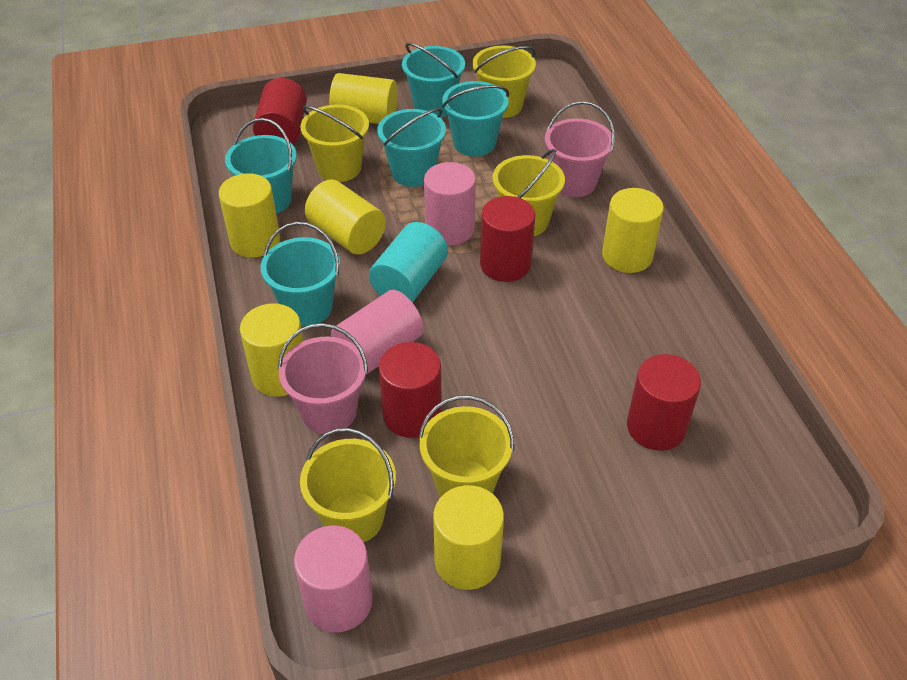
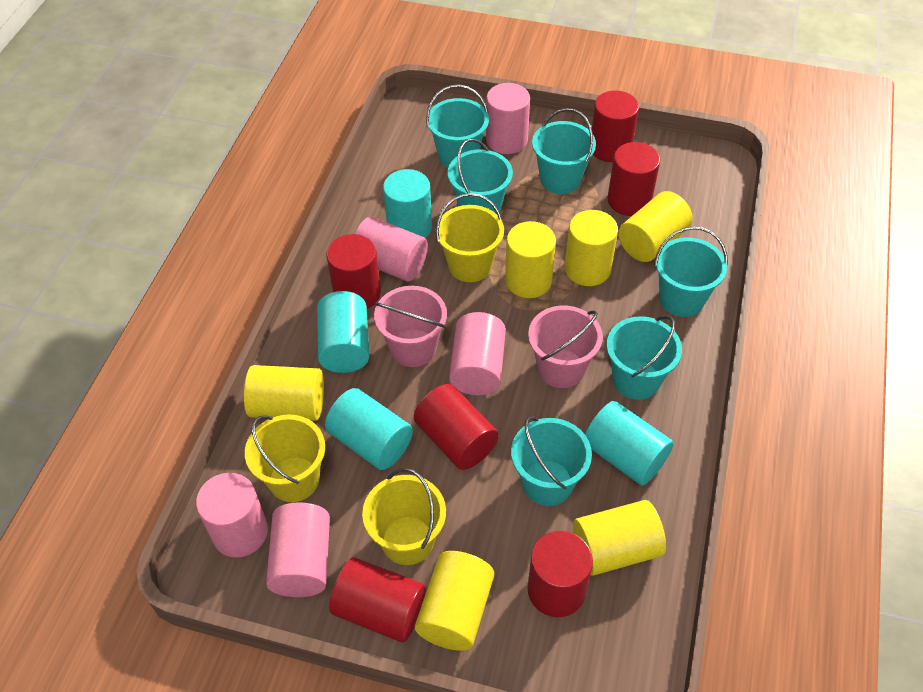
pink cylinder: 3 -> 5
red cylinder: 4 -> 6
turquoise bucket: 5 -> 6
turquoise cylinder: 1 -> 4
yellow bucket: 5 -> 3

